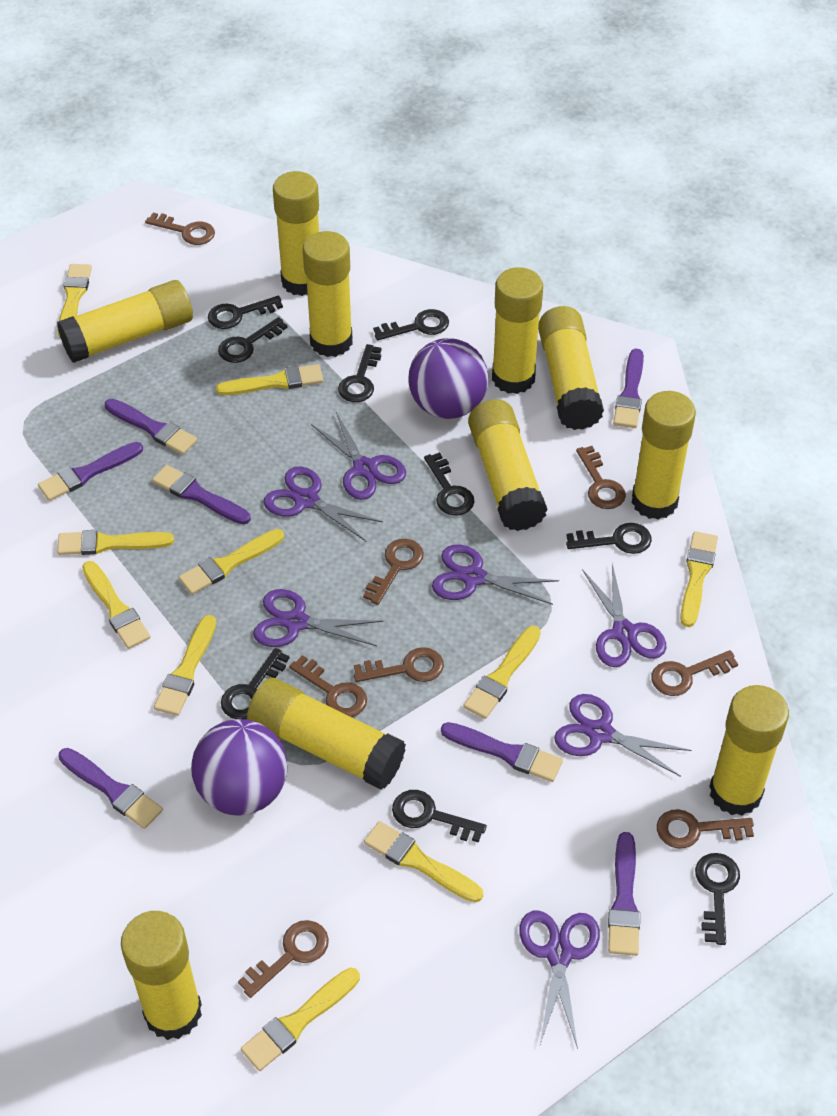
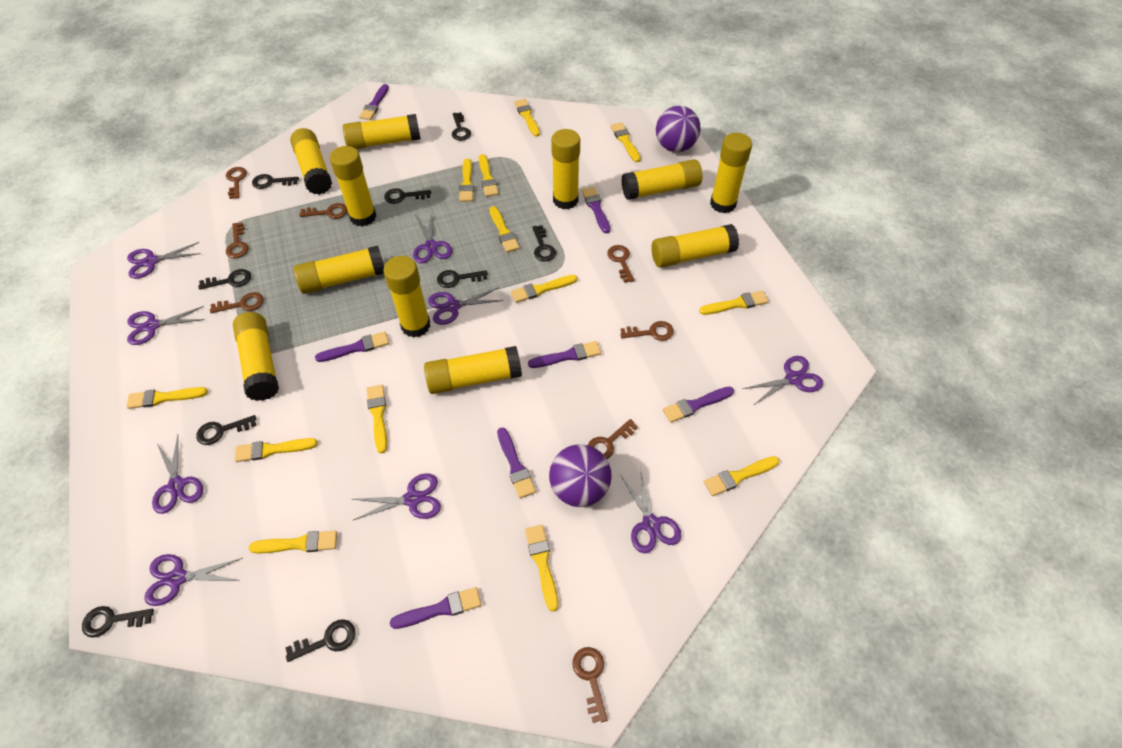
purple scissors: 7 -> 9
yellow brush: 10 -> 13
yellow glue stick: 10 -> 11

